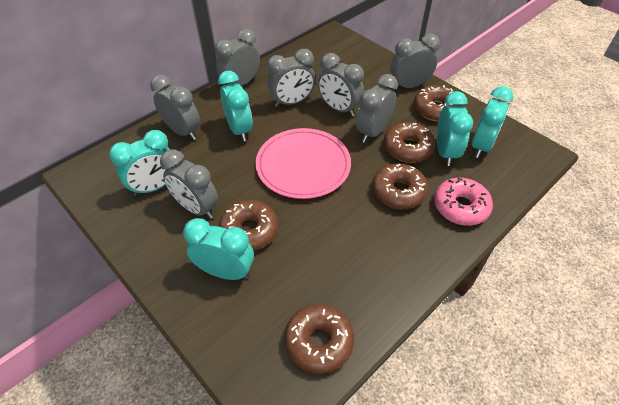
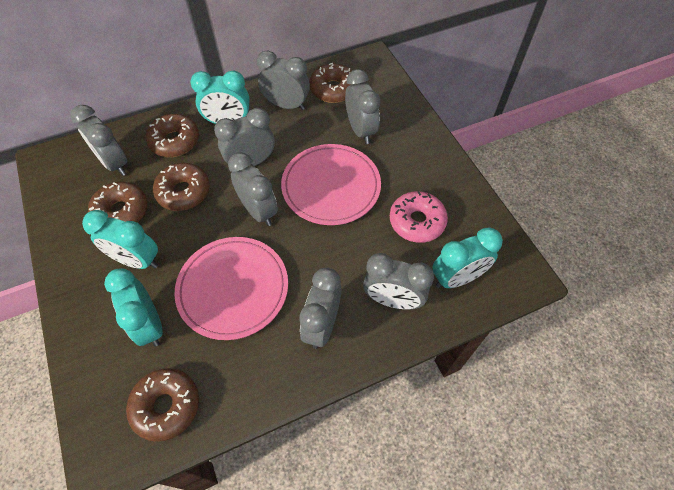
pink plate: 1 -> 2
turquoise clock: 5 -> 4

